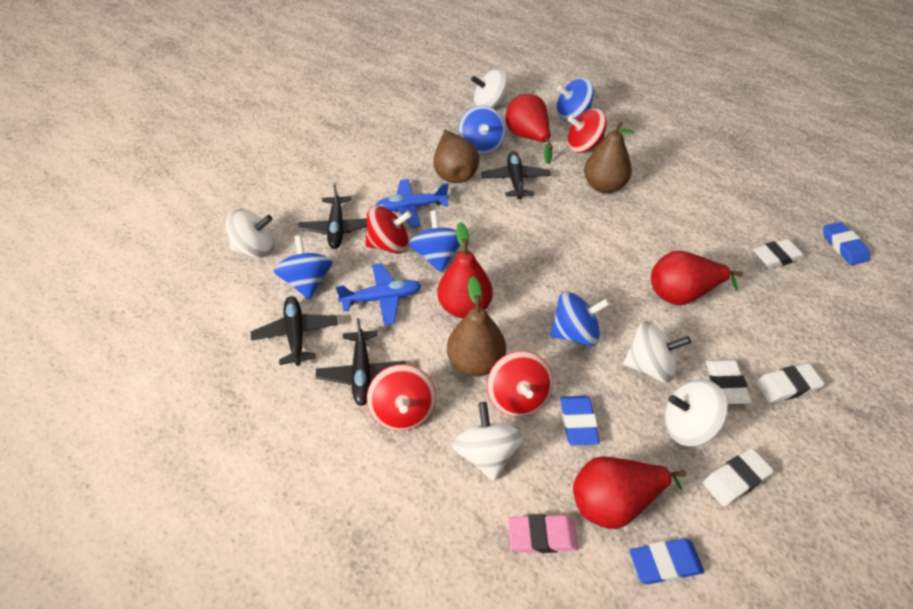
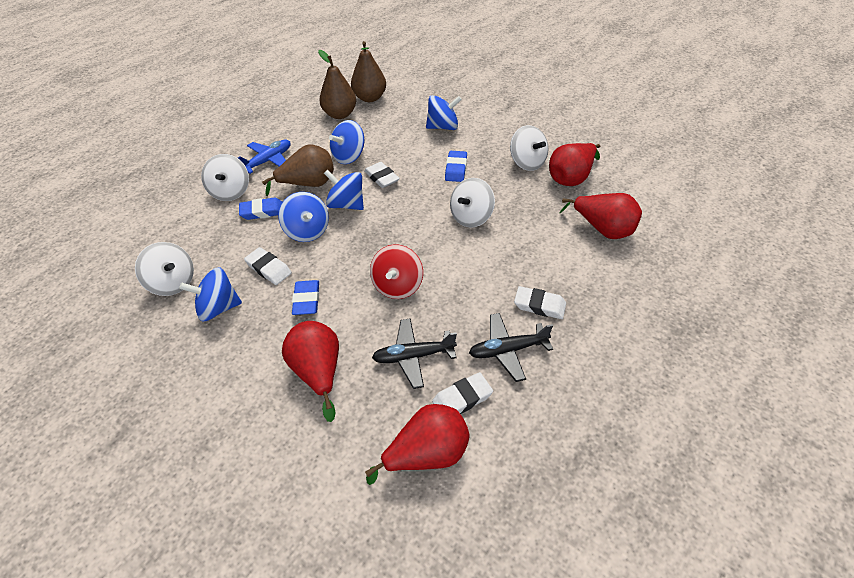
black plane: 4 -> 2
blue plane: 2 -> 1
pink eraser: 1 -> 0
red spinning top: 4 -> 1
white spinning top: 5 -> 4

